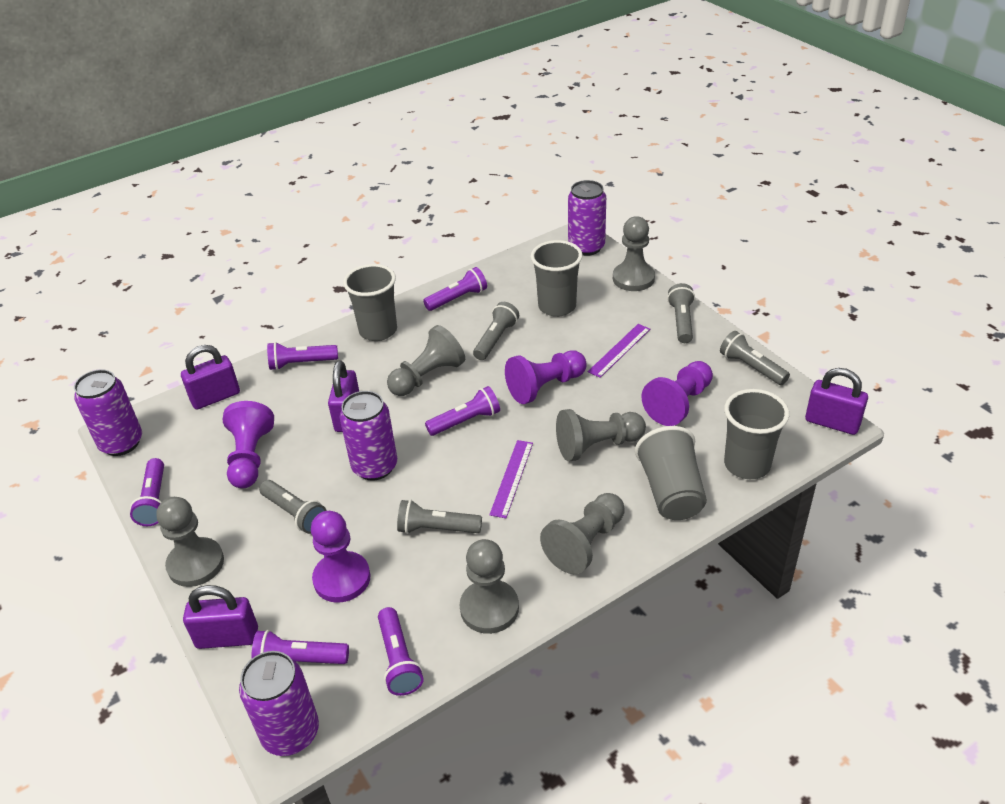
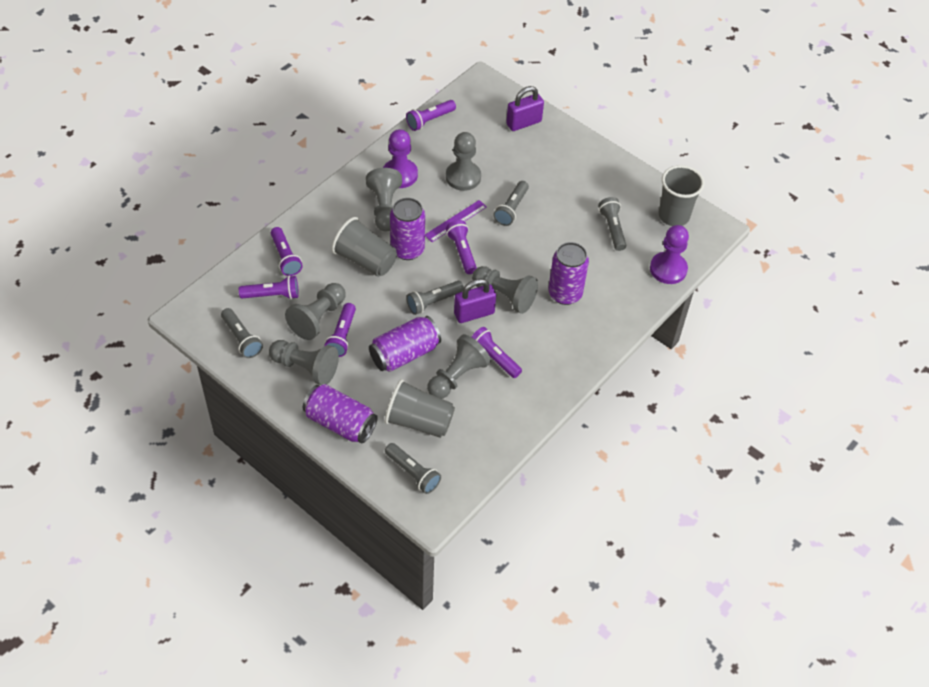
grey cup: 4 -> 3
purple padlock: 4 -> 2
purple pawn: 4 -> 2
purple ruler: 2 -> 1

